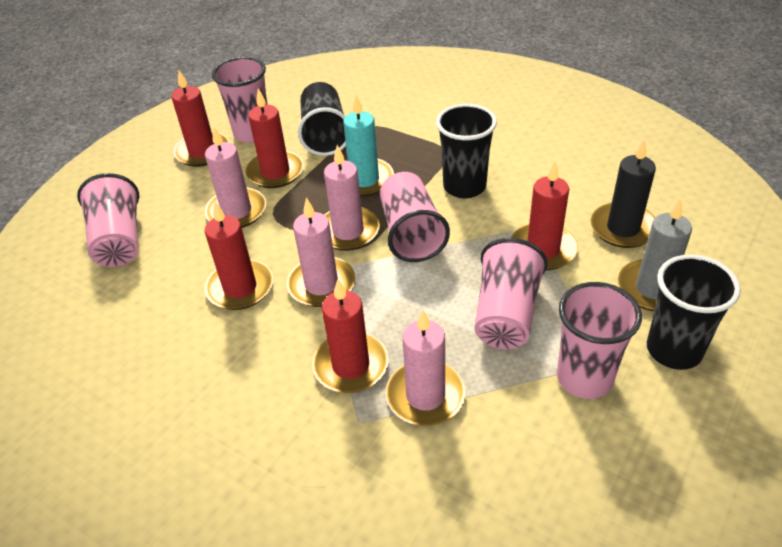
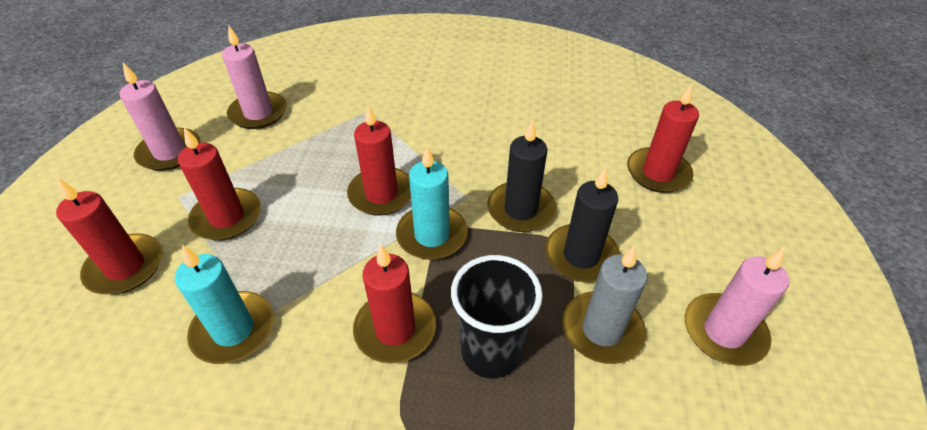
black candle: 1 -> 2
black cup: 3 -> 1
pink candle: 4 -> 3
pink cup: 5 -> 0
turquoise candle: 1 -> 2

